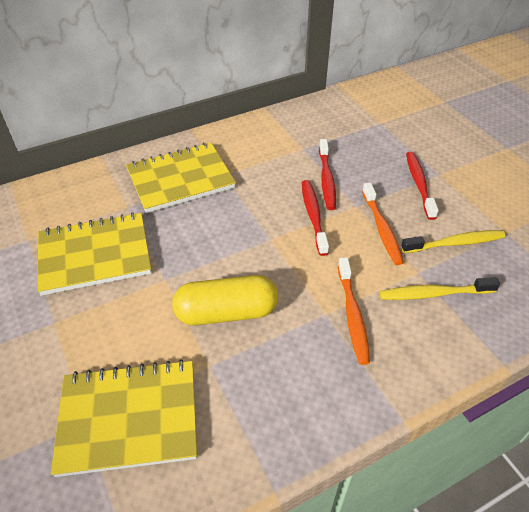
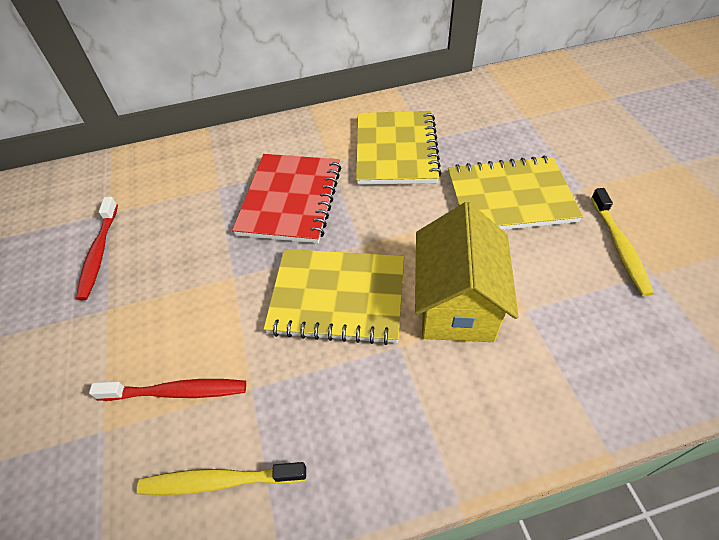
orange toothbrush: 2 -> 0
red notebook: 0 -> 1
red toothbrush: 3 -> 2
yellow capsule: 1 -> 0
yellow house: 0 -> 1

